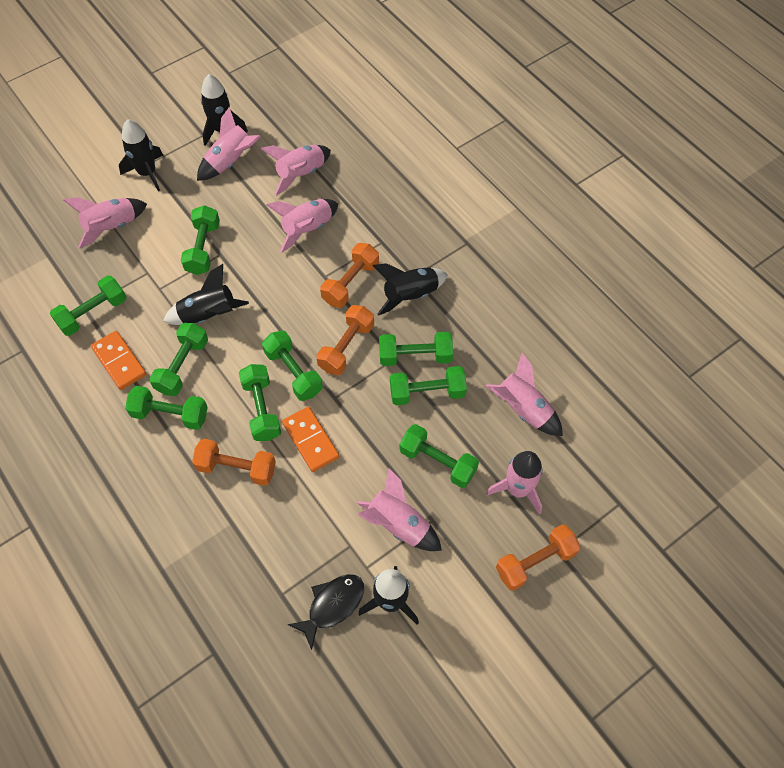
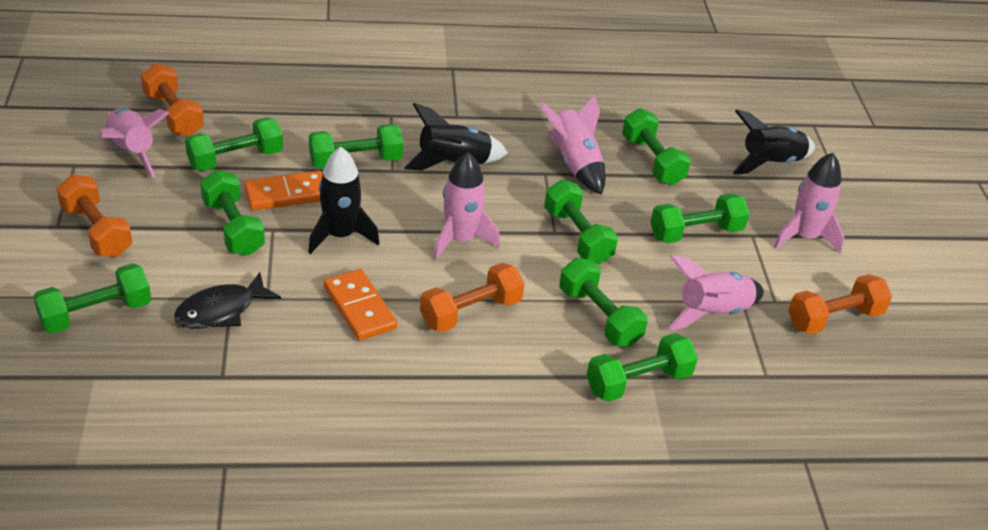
black rocket: 5 -> 3
pink rocket: 7 -> 5

